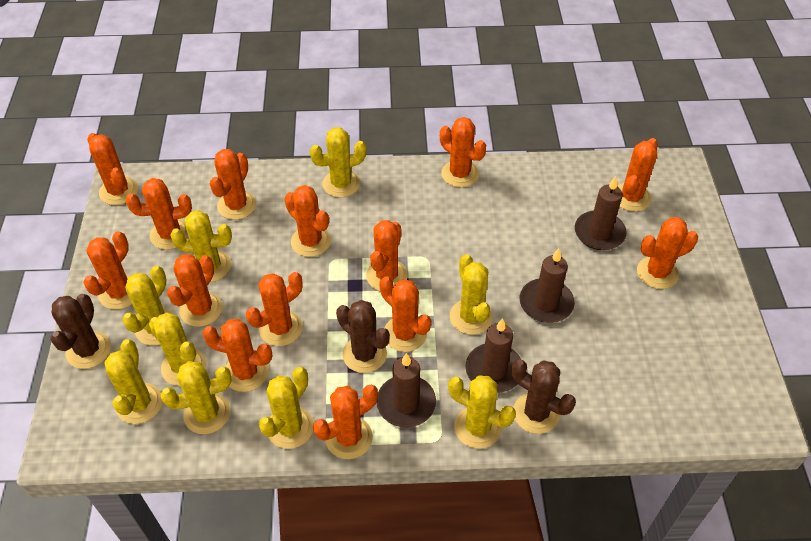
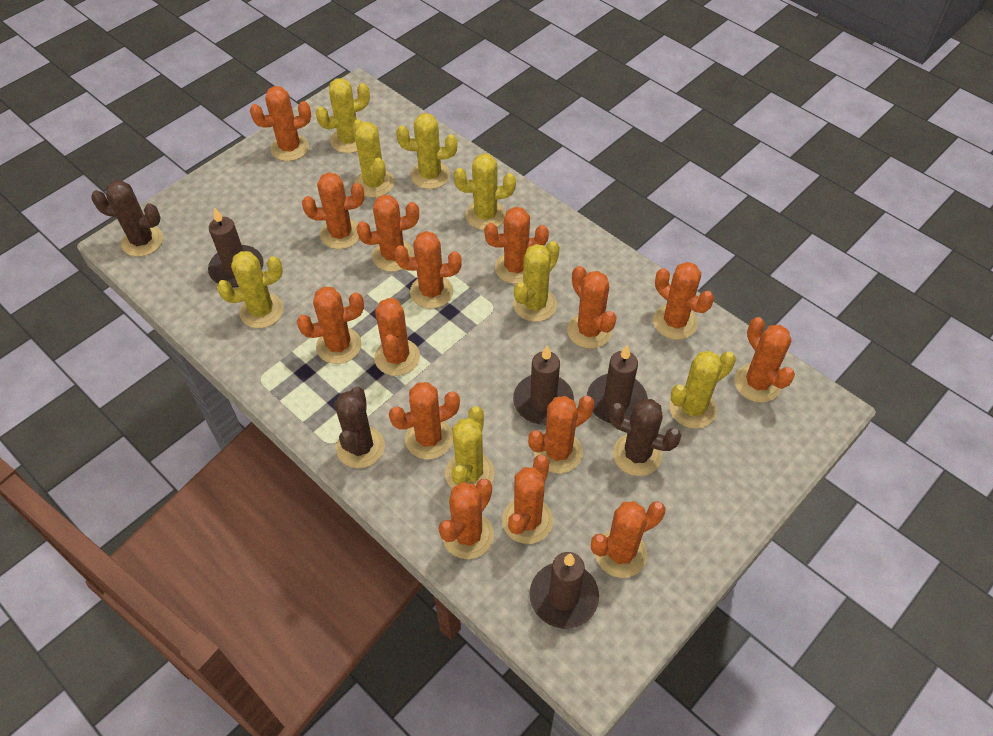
orange cactus: 14 -> 15
yellow cactus: 9 -> 8

